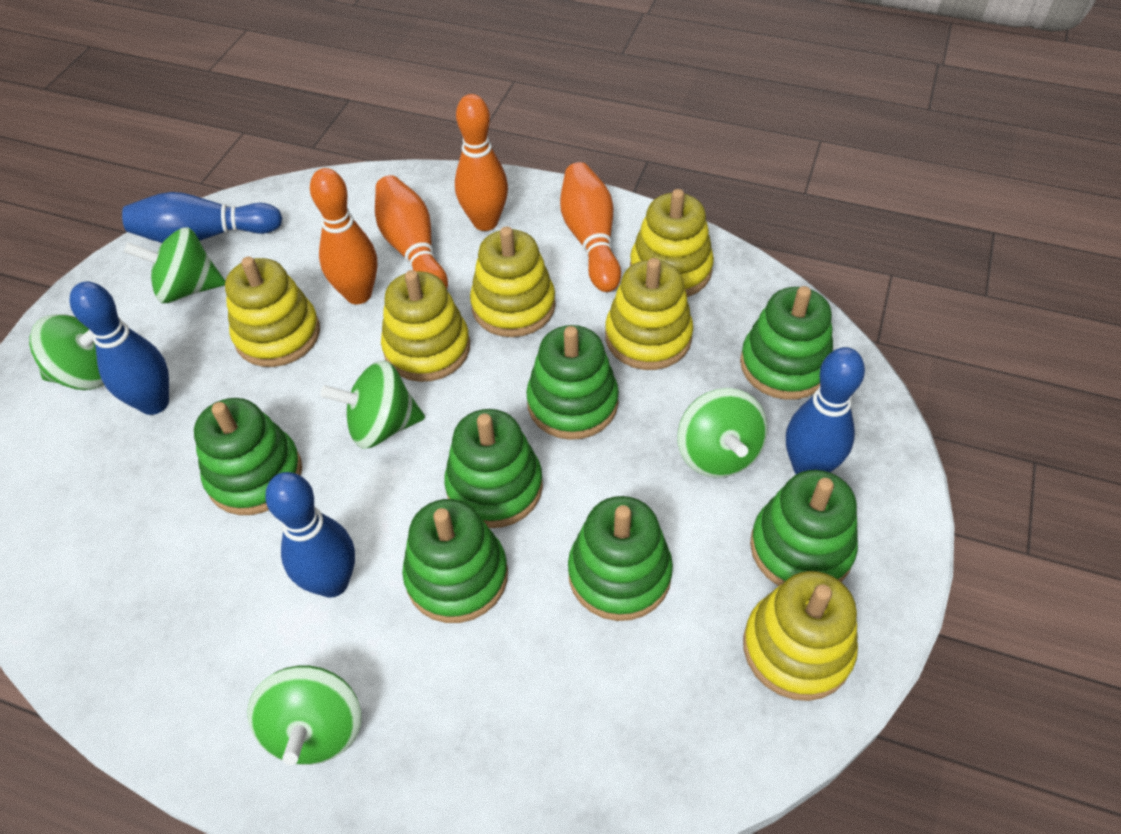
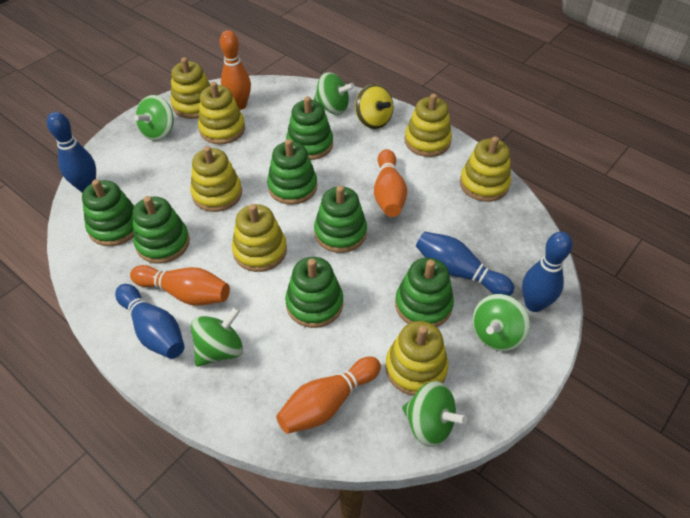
yellow spinning top: 0 -> 1
yellow stacking toy: 6 -> 7

